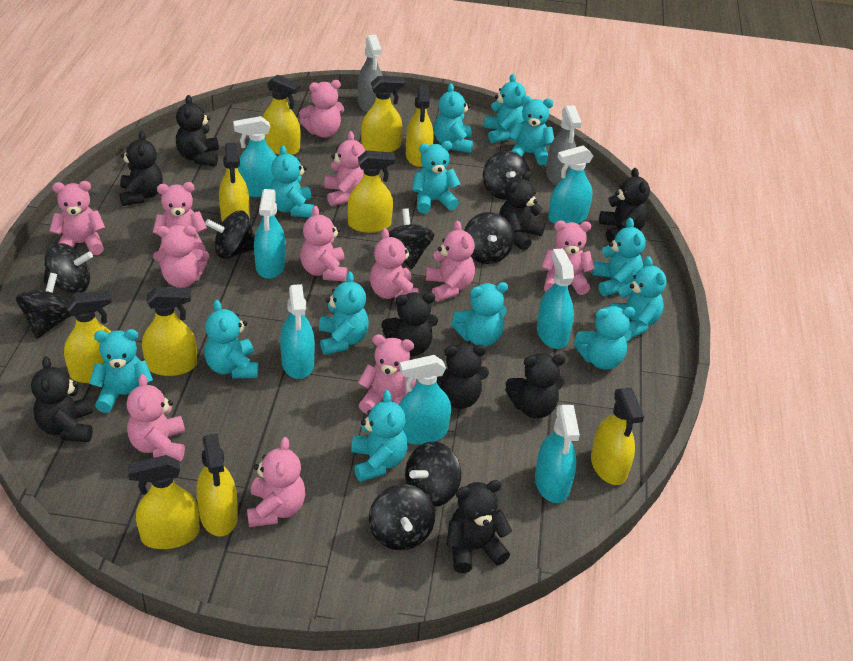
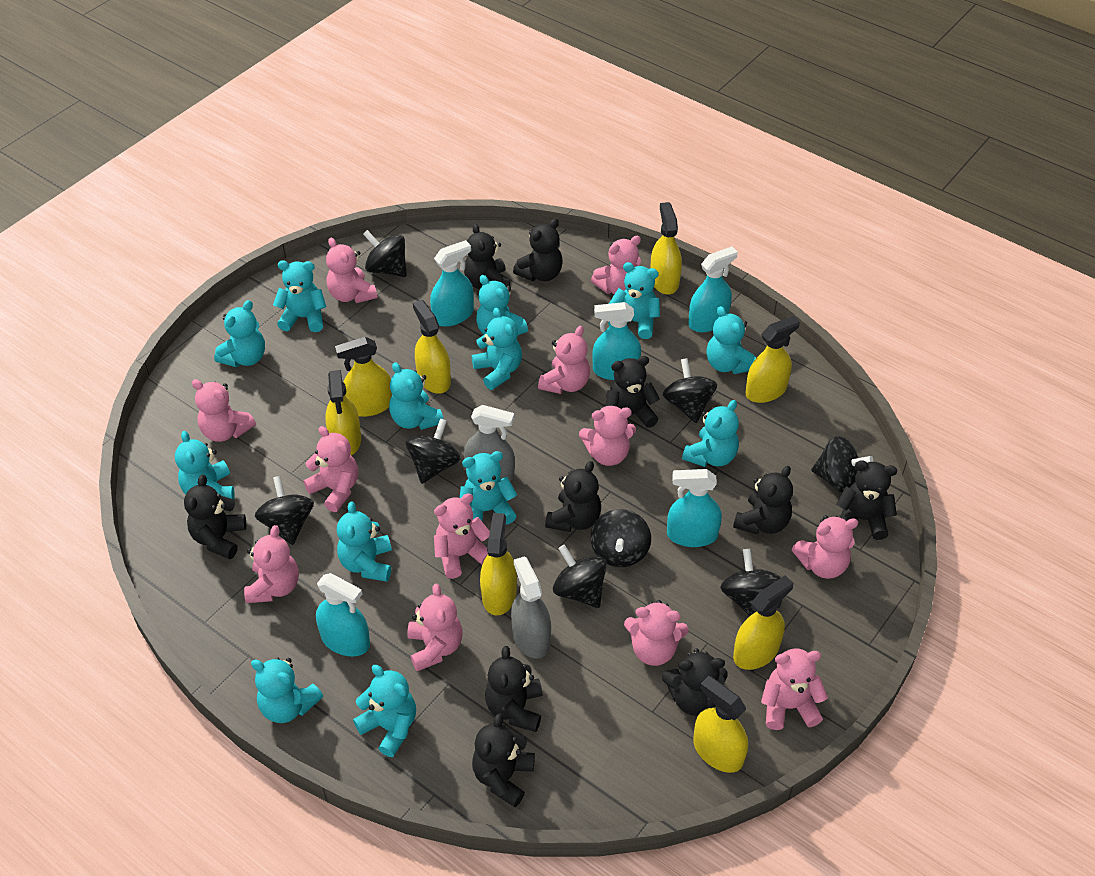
black teddy bear: 9 -> 10
turquoise spray bottle: 7 -> 5
yellow spray bottle: 10 -> 8

